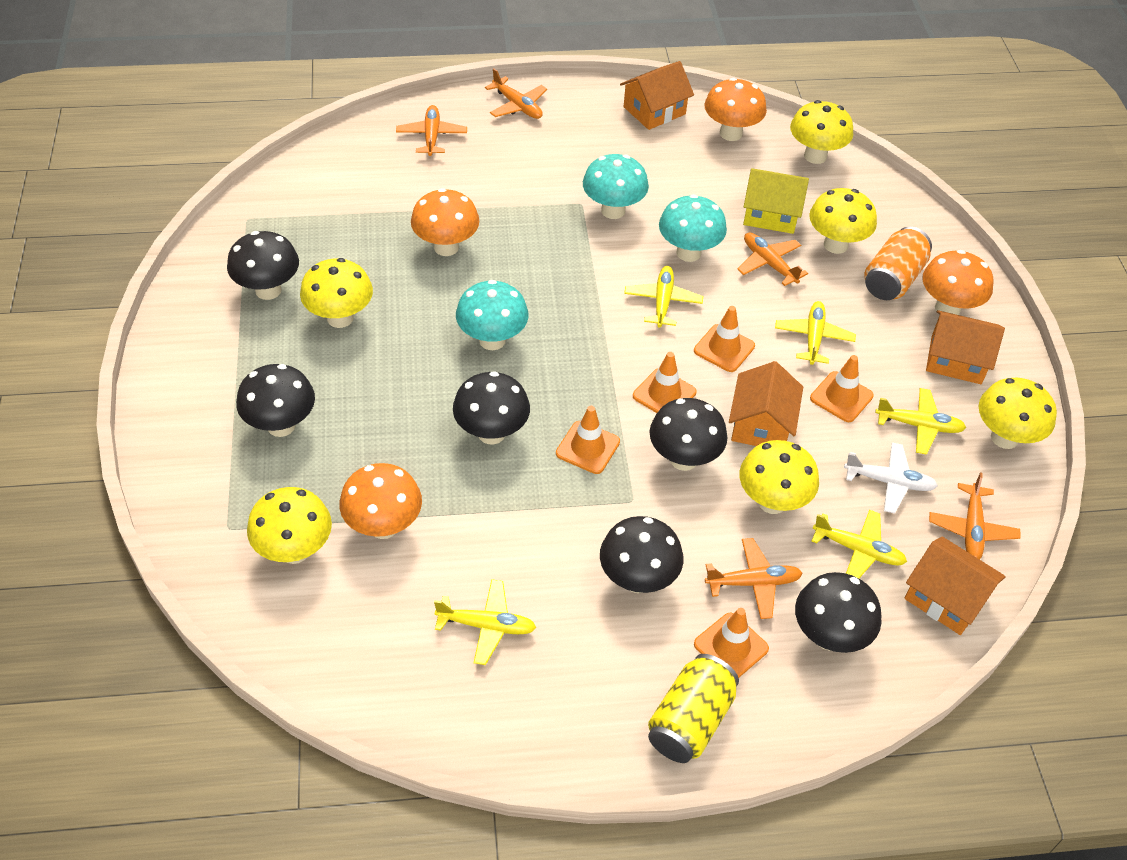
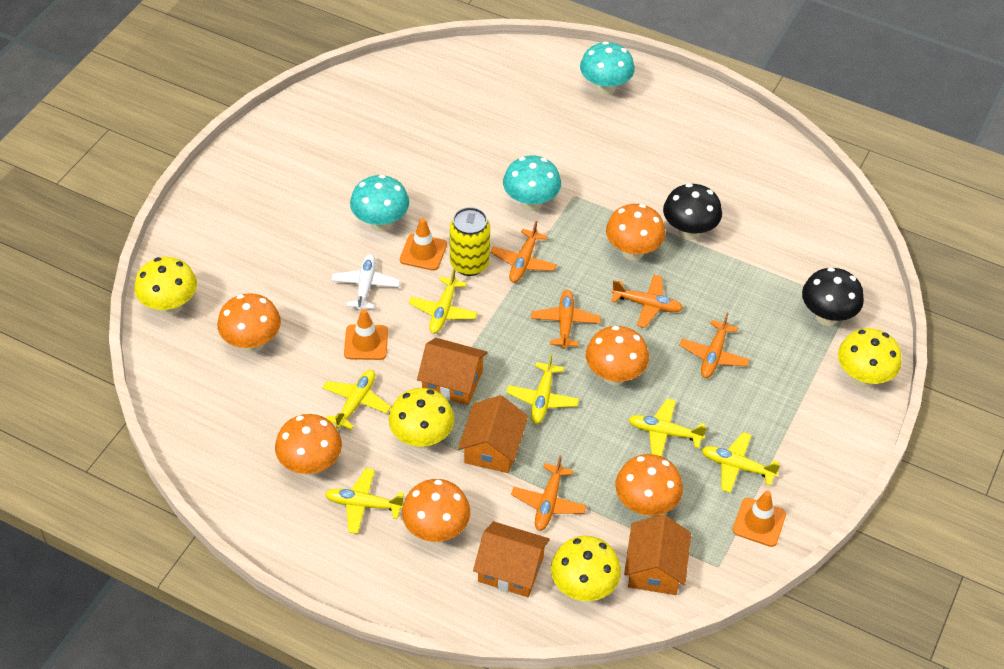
black mushroom: 6 -> 2
orange can: 1 -> 0
orange mushroom: 4 -> 6
orange traffic cone: 5 -> 3
yellow house: 1 -> 0
yellow mushroom: 6 -> 4
yellow plane: 5 -> 6

